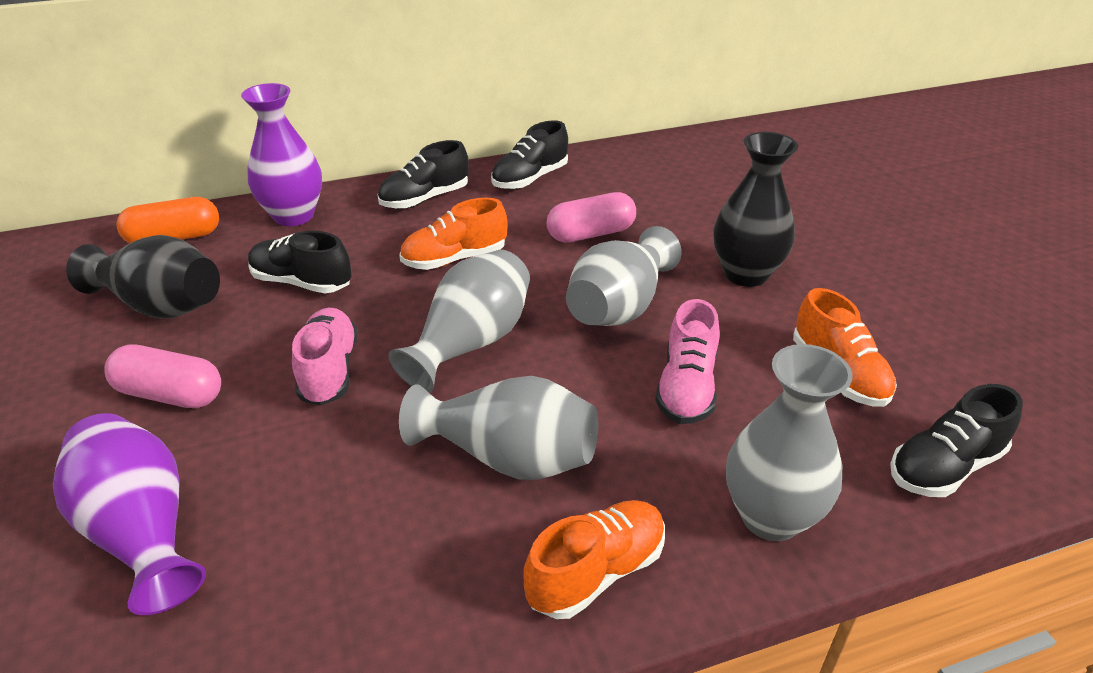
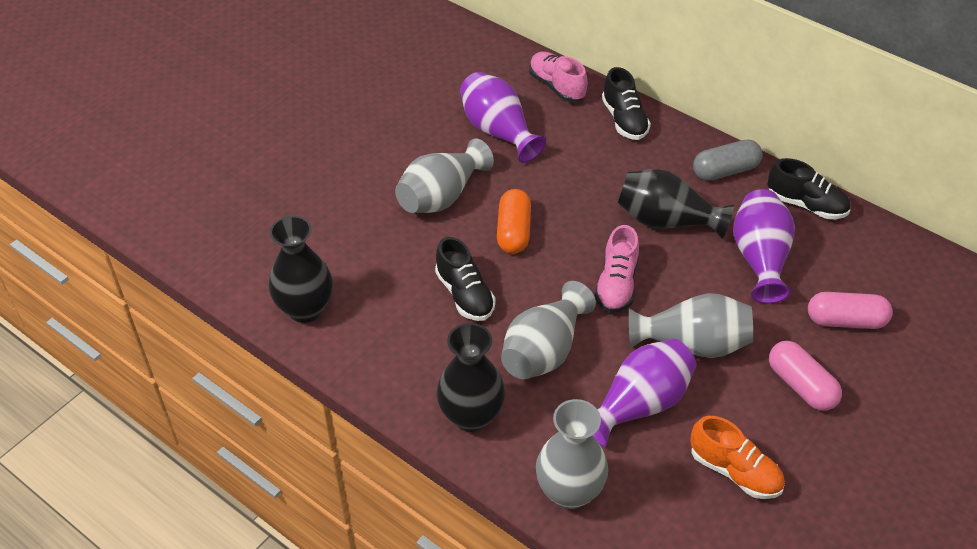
black shoe: 4 -> 3
black vase: 2 -> 3
grey capsule: 0 -> 1
orange shoe: 3 -> 1
purple vase: 2 -> 3

